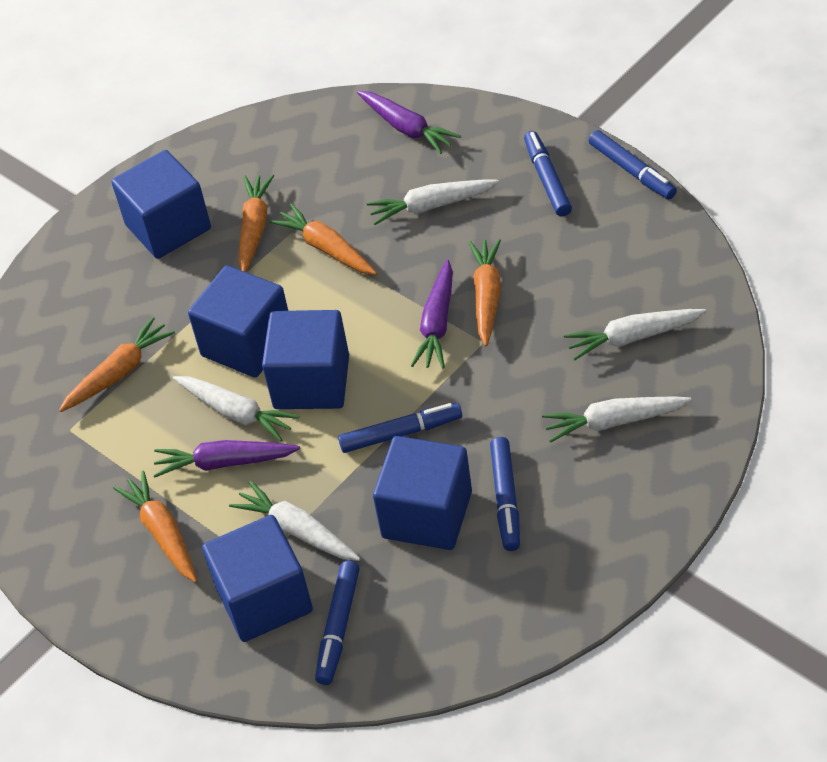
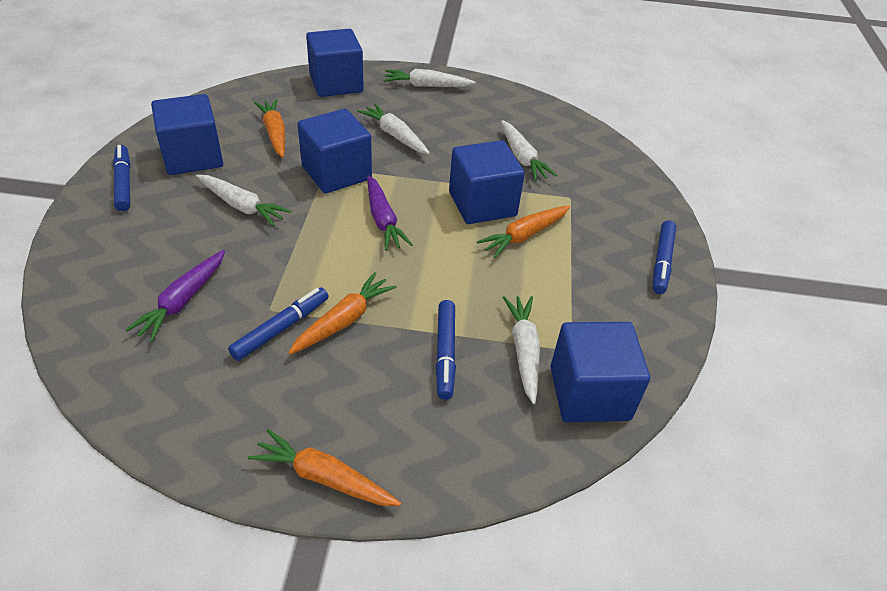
blue marker: 5 -> 4
orange carrot: 5 -> 4
purple carrot: 3 -> 2

